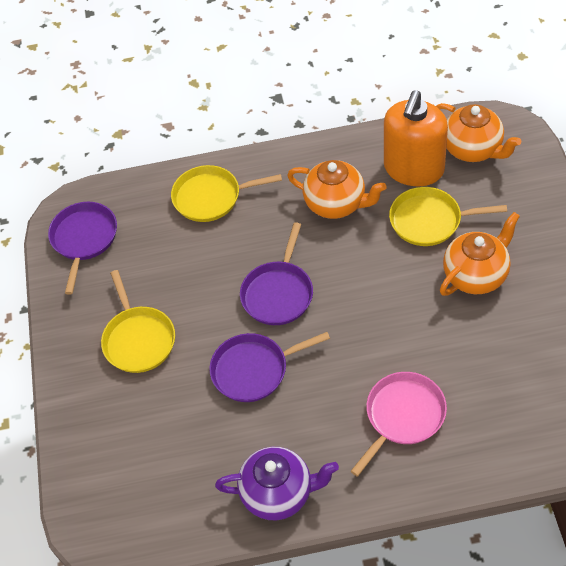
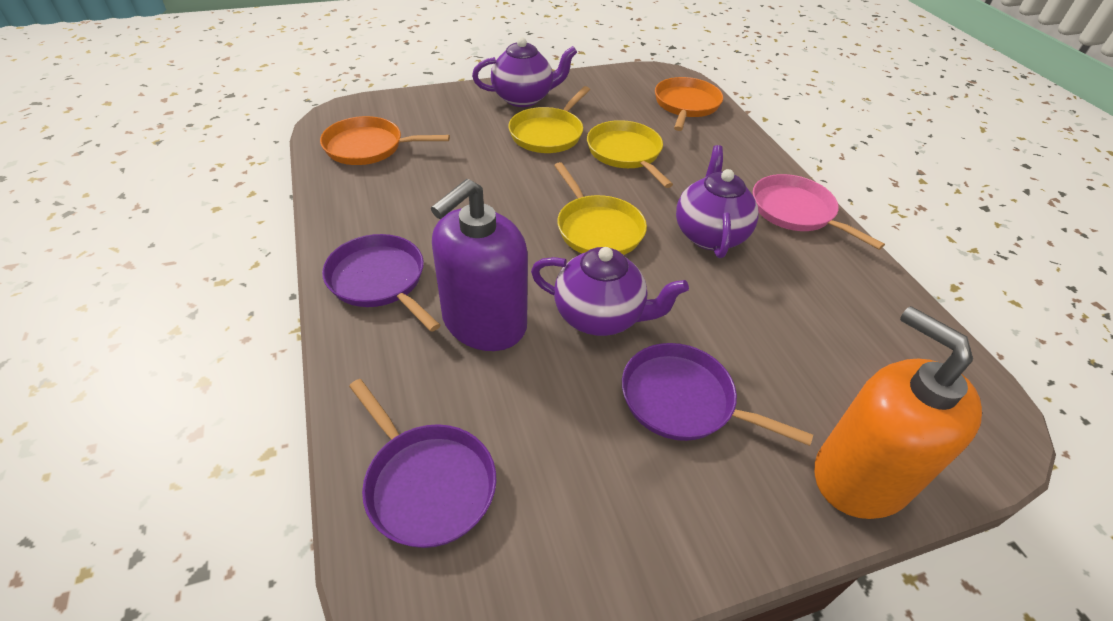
orange pan: 0 -> 2
orange teapot: 3 -> 0
purple soap dispenser: 0 -> 1
purple teapot: 1 -> 3

